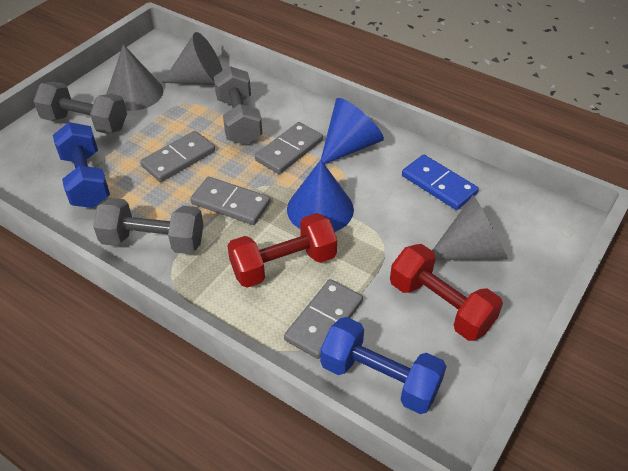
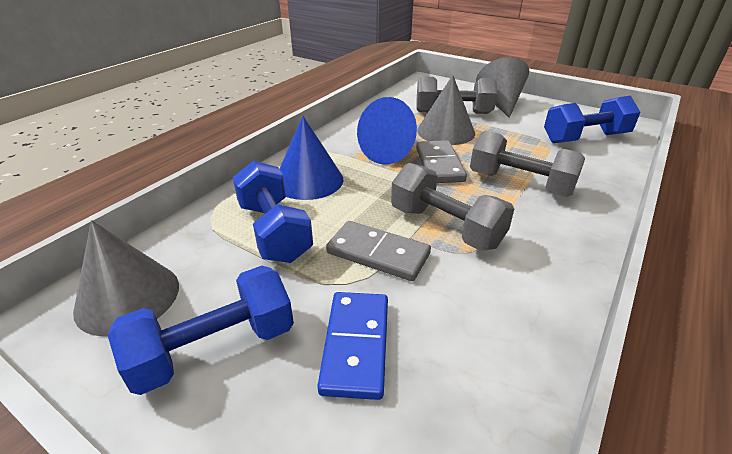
blue dumbbell: 2 -> 3
grey domino: 4 -> 2
red dumbbell: 2 -> 0

